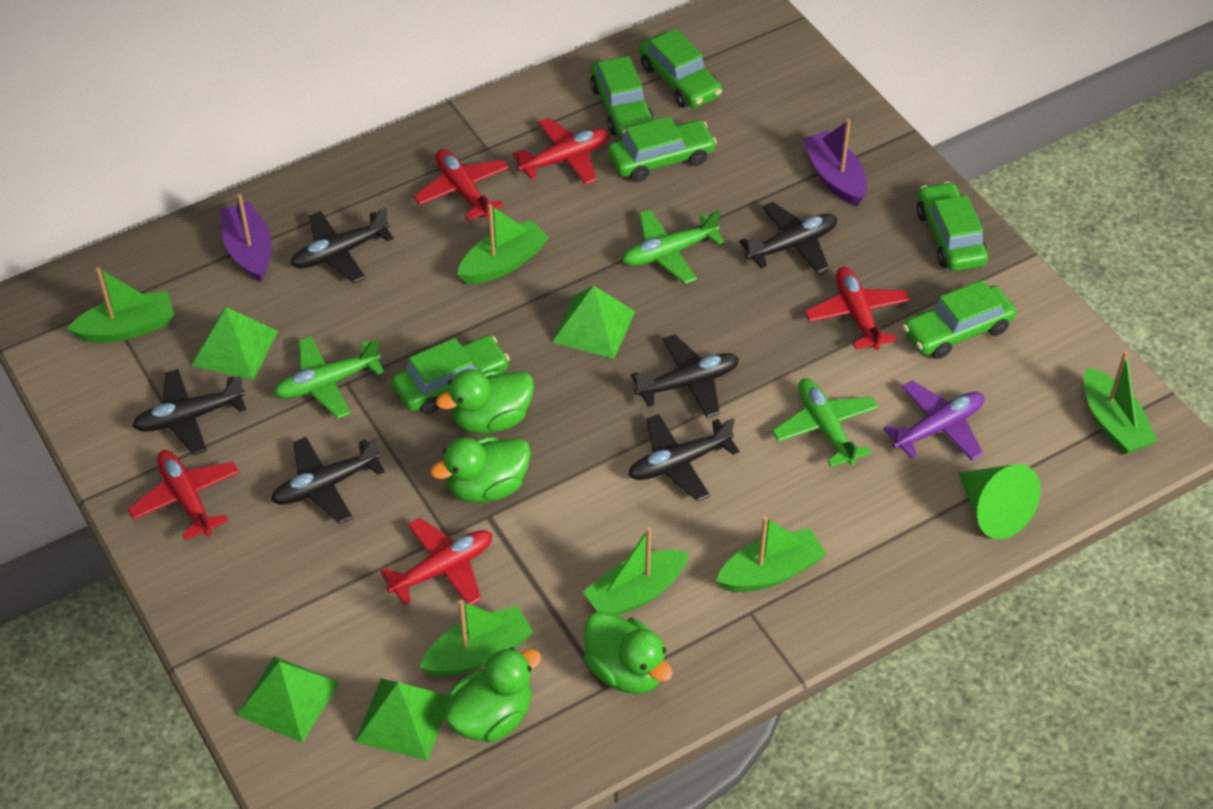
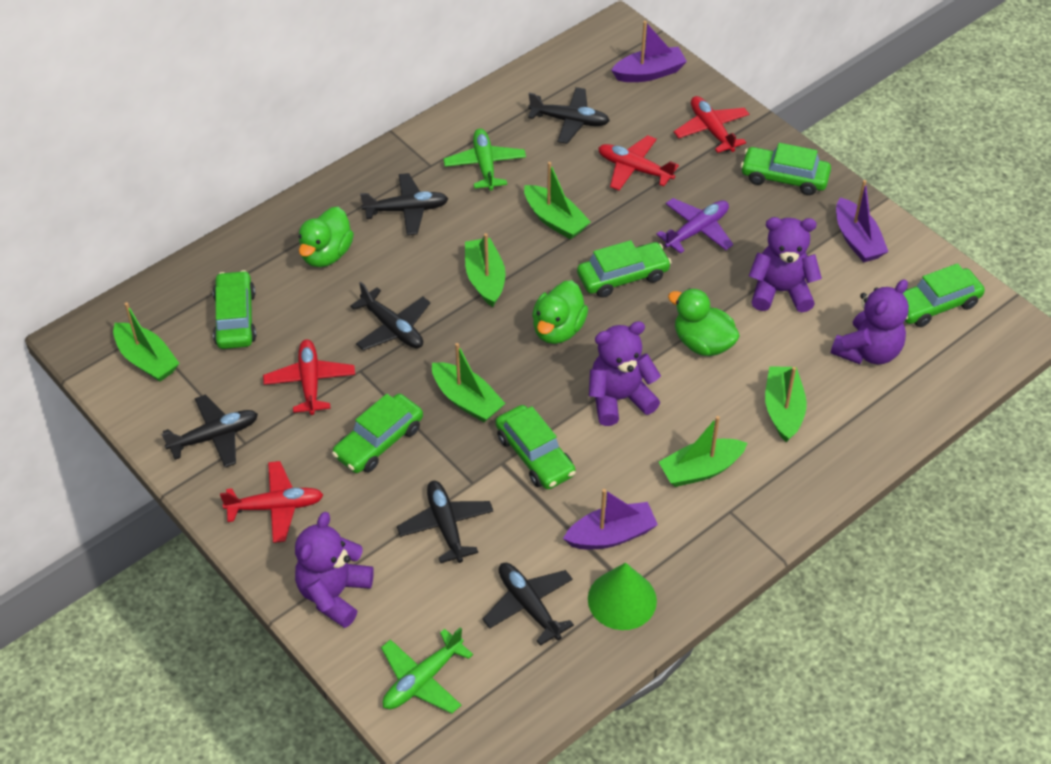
green duck: 4 -> 3
green plane: 3 -> 2
green pyramid: 4 -> 0
purple boat: 2 -> 3
purple teddy bear: 0 -> 4
red plane: 5 -> 4

